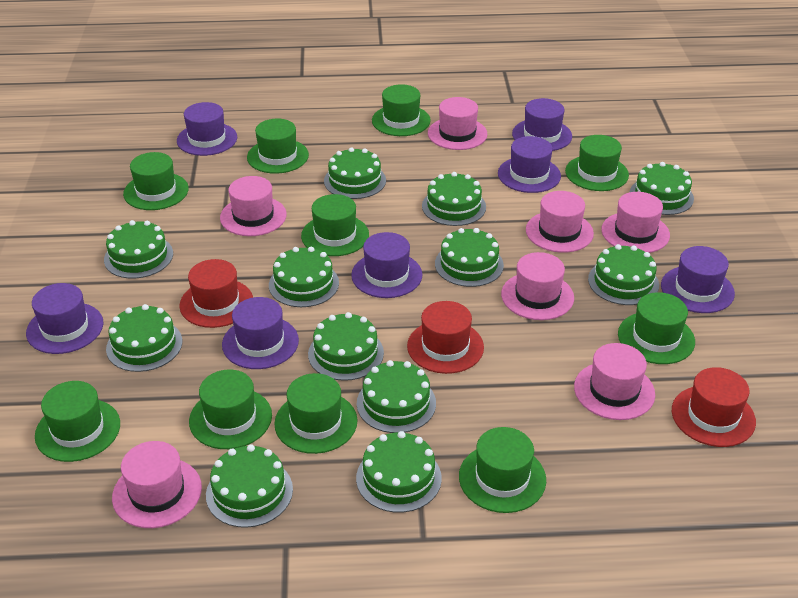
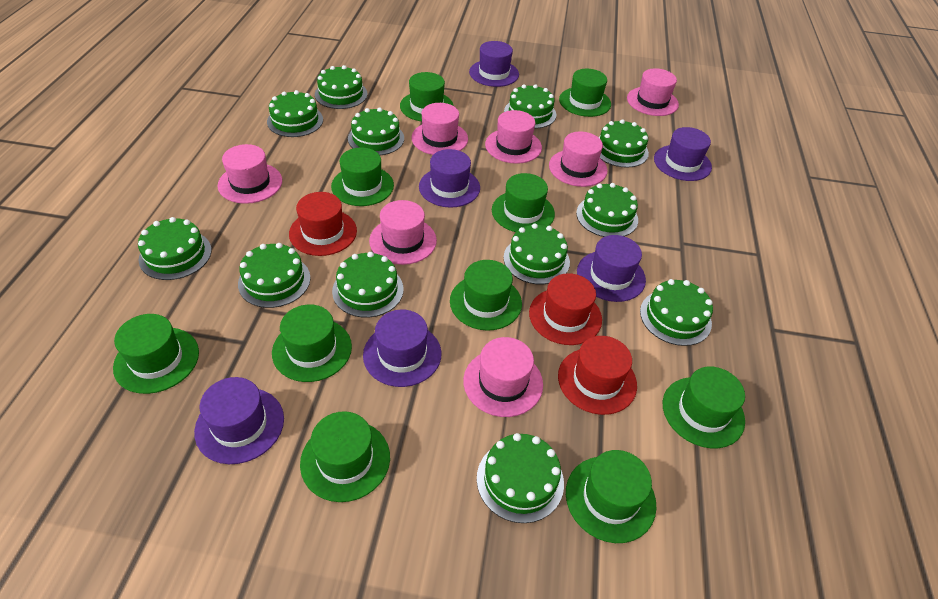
purple hat: 7 -> 6

